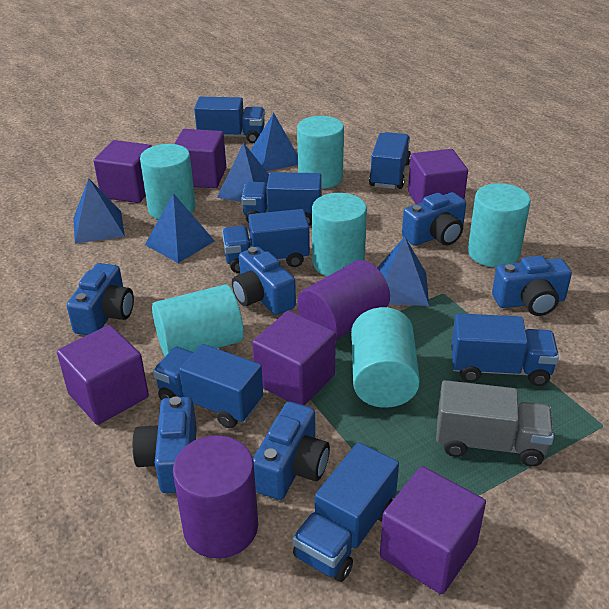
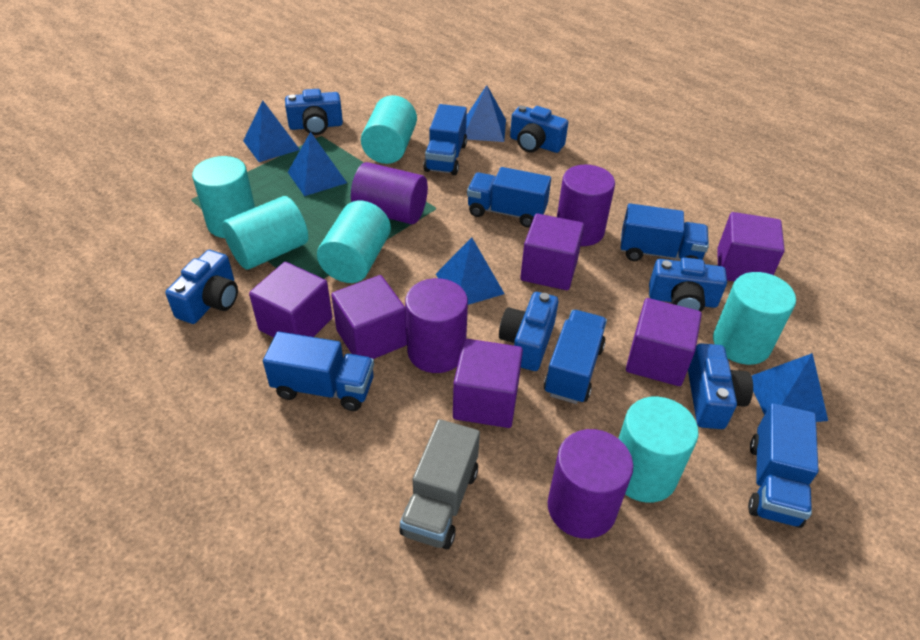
blue truck: 7 -> 6
purple cylinder: 2 -> 4

